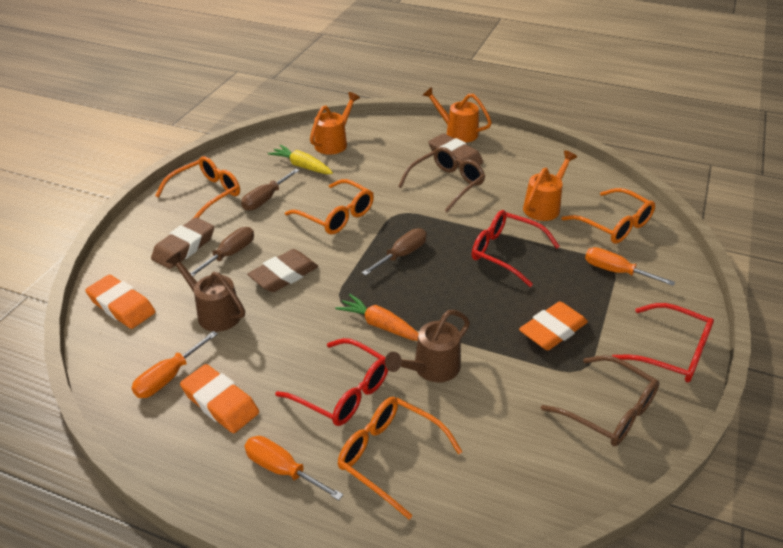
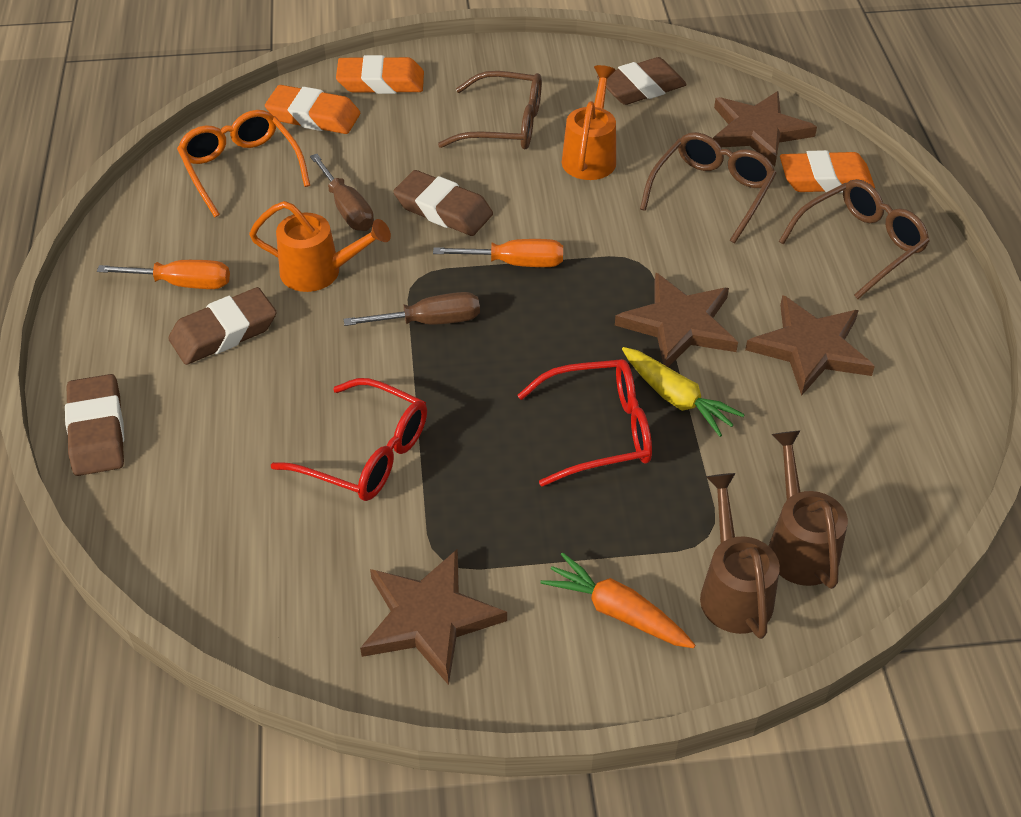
brown eraser: 3 -> 4
brown glasses: 2 -> 3
brown screwdriver: 3 -> 2
brown star: 0 -> 4
orange glasses: 4 -> 1
orange screwdriver: 3 -> 2
orange watering can: 3 -> 2
red glasses: 3 -> 2

